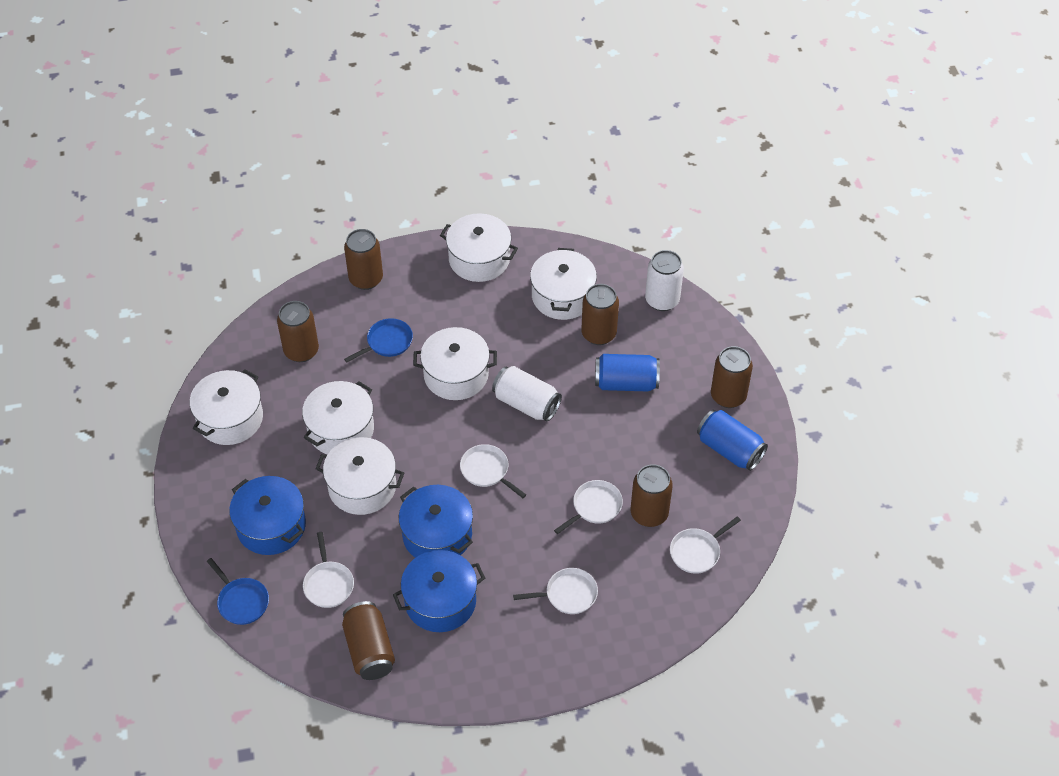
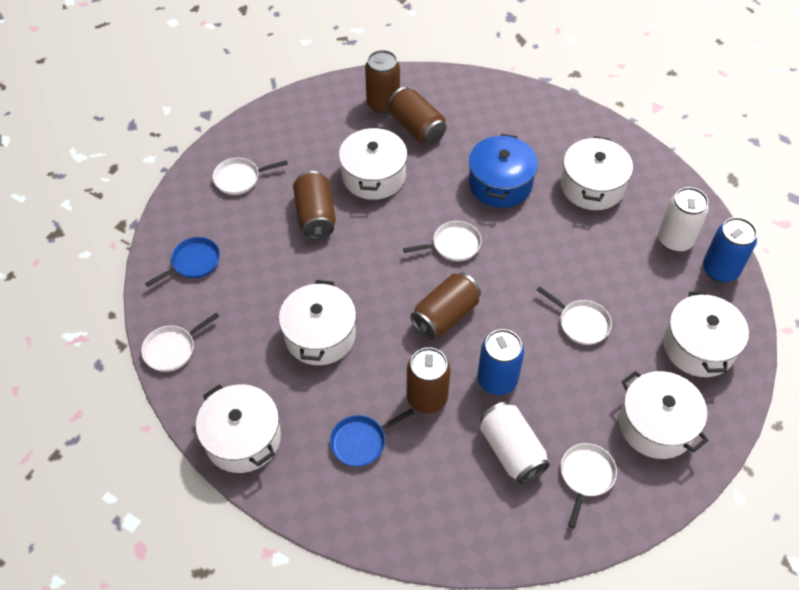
blue pot: 3 -> 1
brown can: 6 -> 5

